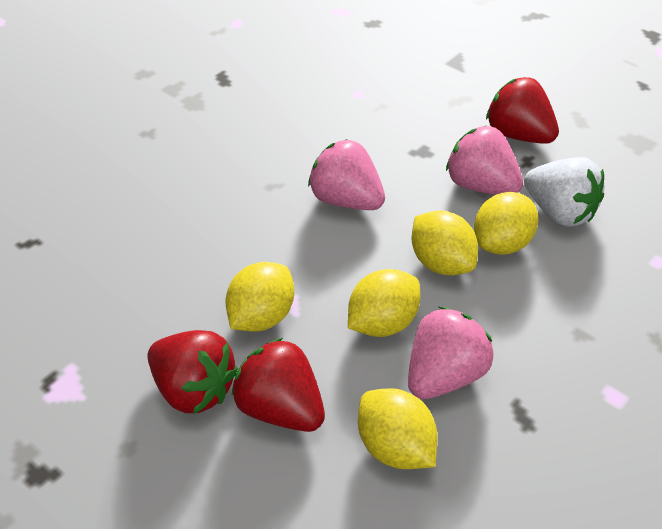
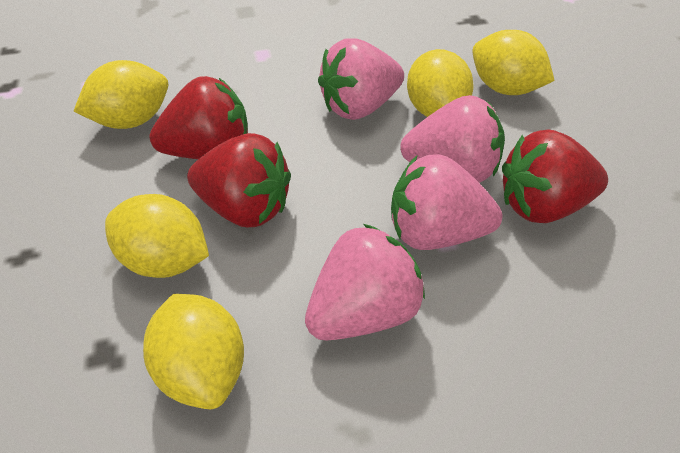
pink strawberry: 3 -> 4
white strawberry: 1 -> 0

